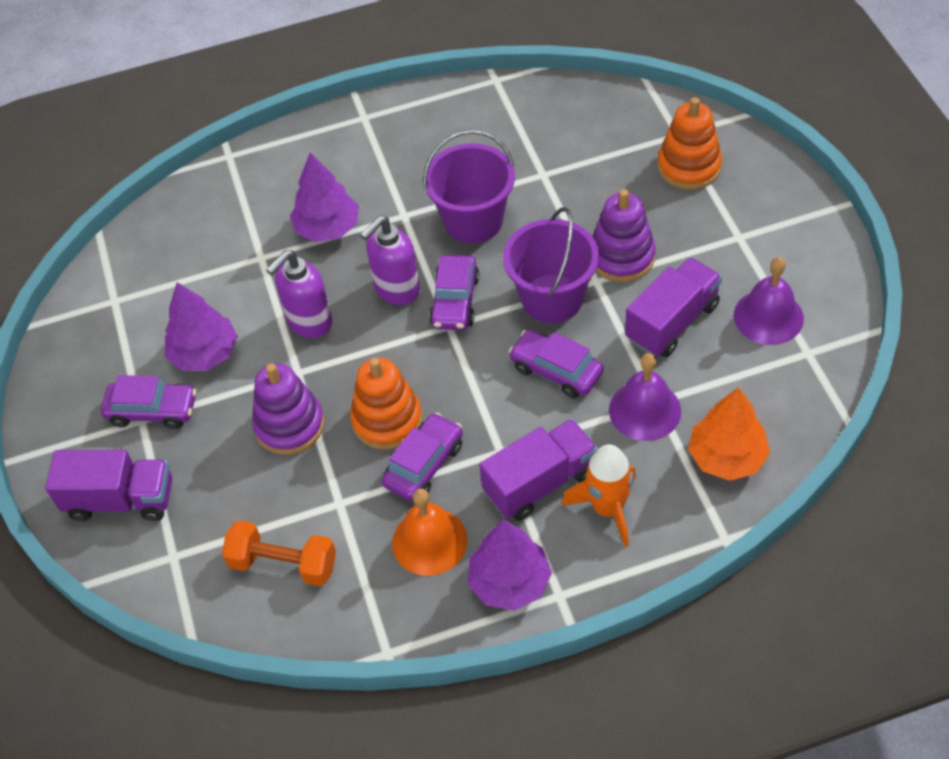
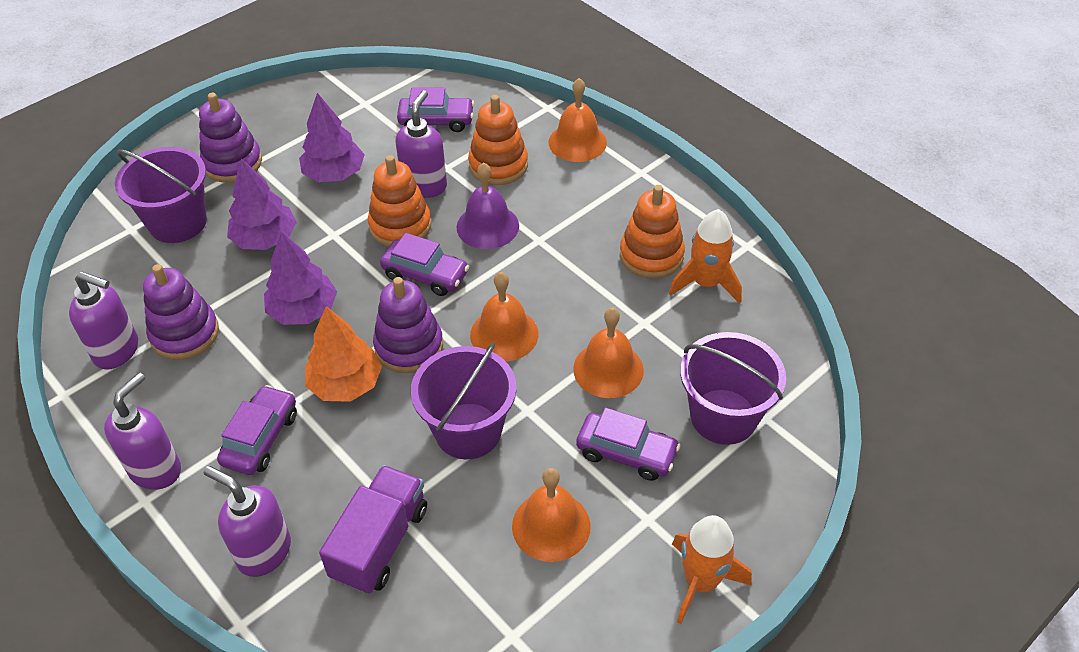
orange bell: 1 -> 4
orange dumbbell: 1 -> 0
orange rocket: 1 -> 2
orange stacking toy: 2 -> 3
purple bell: 2 -> 1
purple bucket: 2 -> 3
purple soap dispenser: 2 -> 4
purple stacking toy: 2 -> 3
purple truck: 3 -> 1

